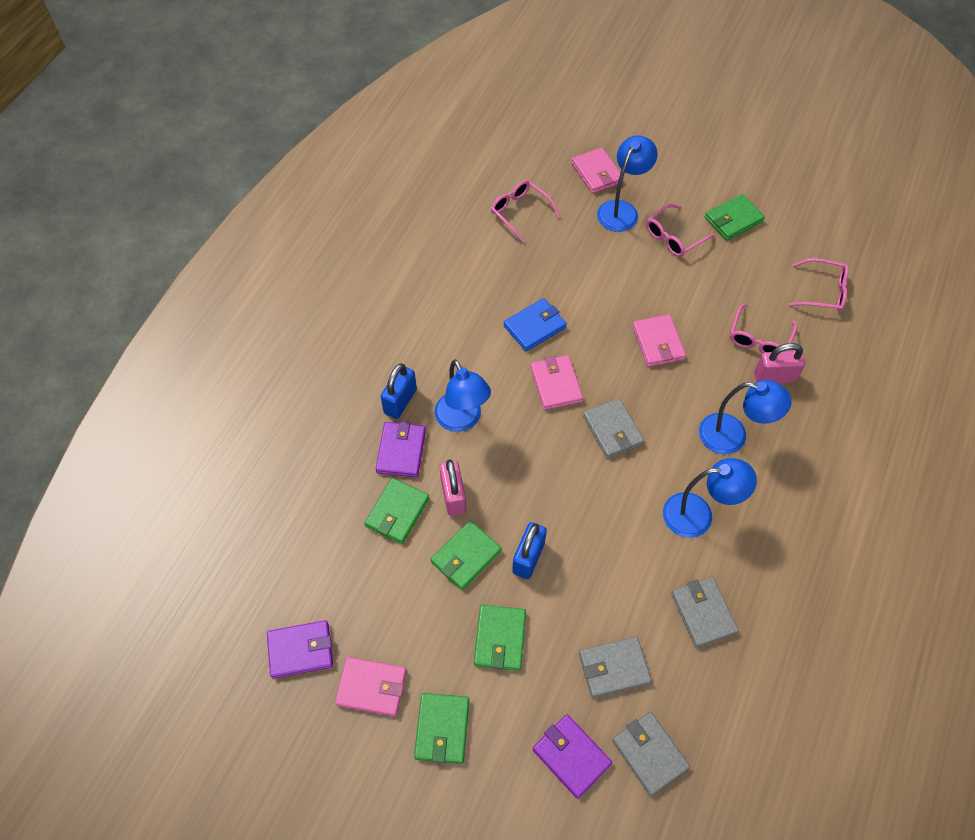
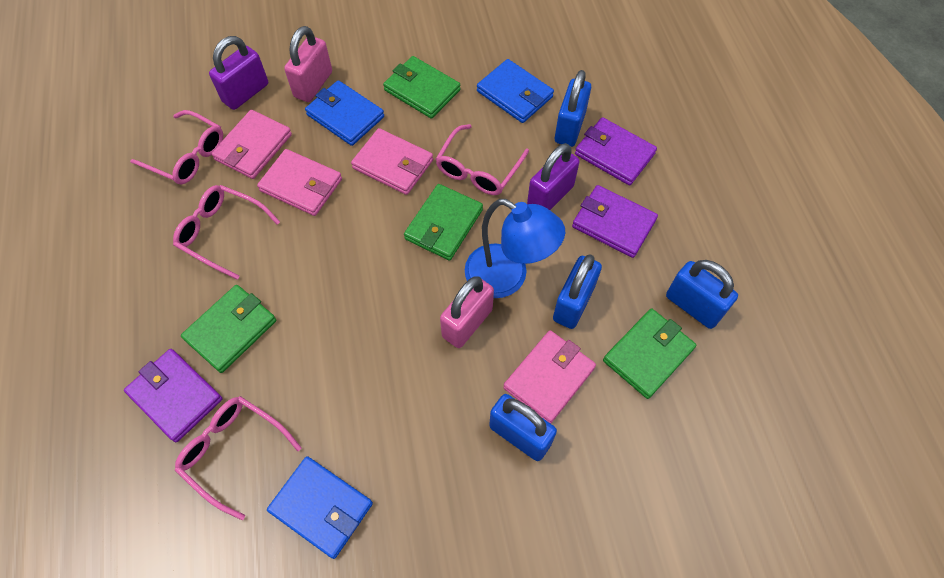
blue lamp: 4 -> 1
blue padlock: 2 -> 4
blue wallet: 1 -> 3
green wallet: 5 -> 4
grey wallet: 4 -> 0
purple padlock: 0 -> 2

